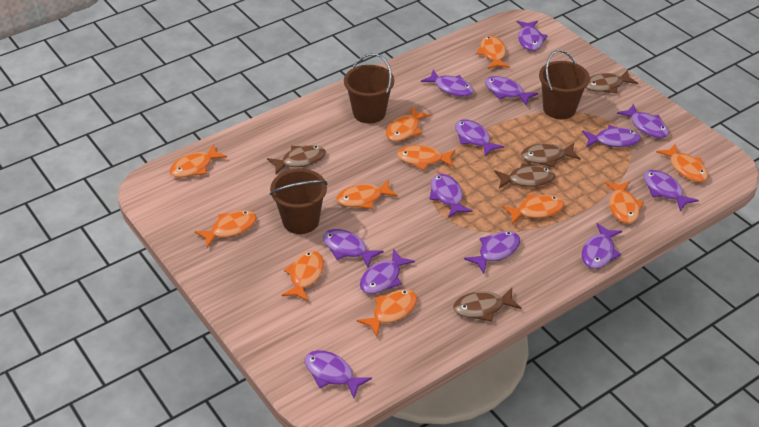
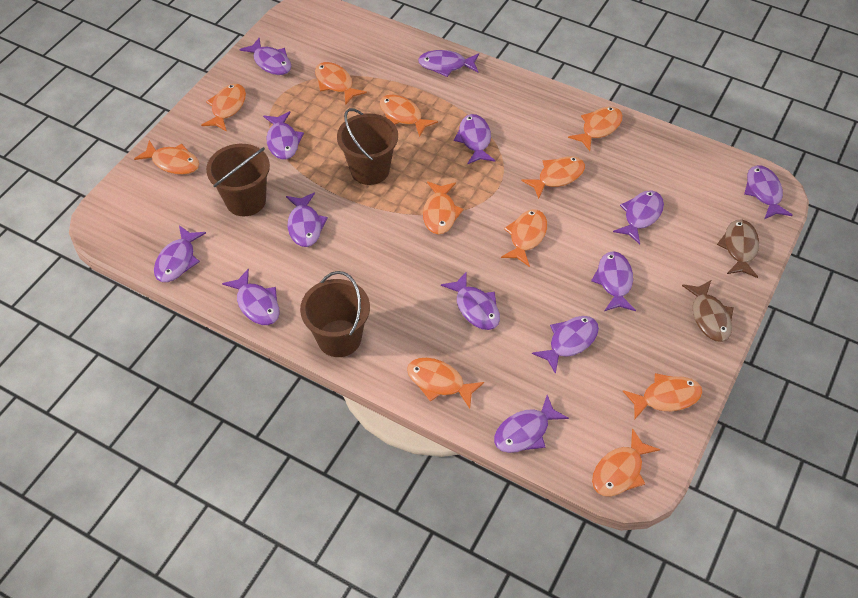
brown fish: 5 -> 2

